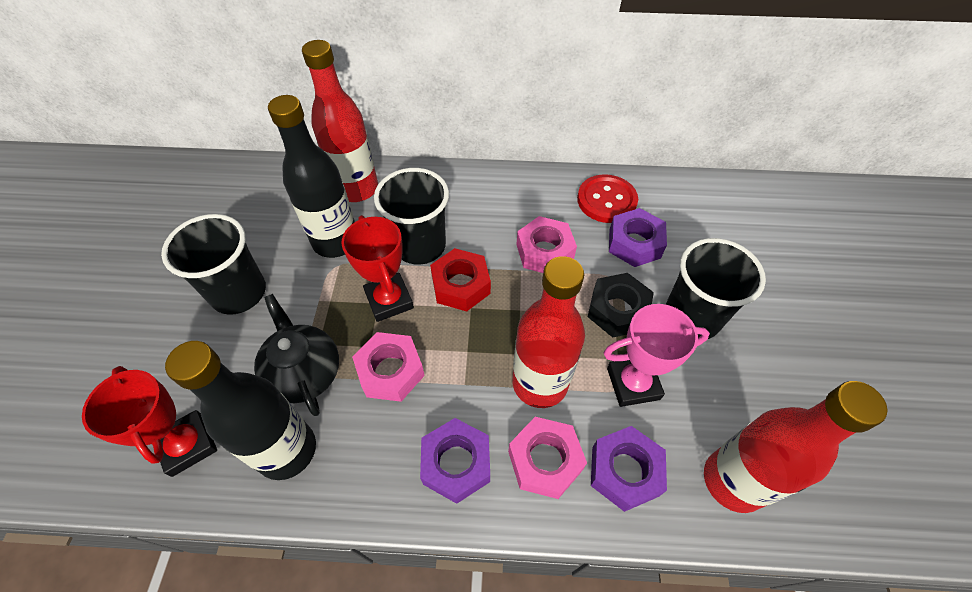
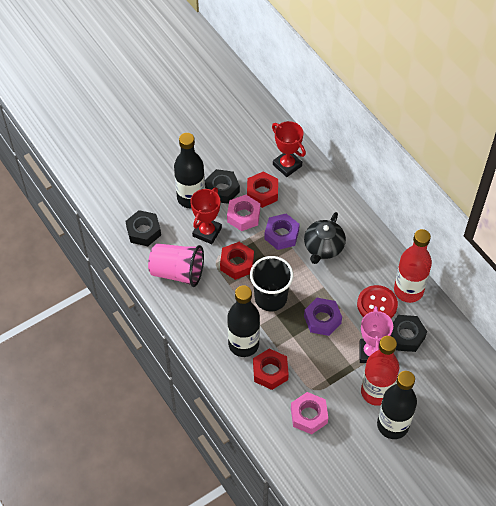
black bottle: 2 -> 3
black cup: 3 -> 1
black nut: 1 -> 3
pink cup: 0 -> 1
pink nut: 3 -> 2
purple nut: 3 -> 2
red bottle: 3 -> 2
red nut: 1 -> 3

